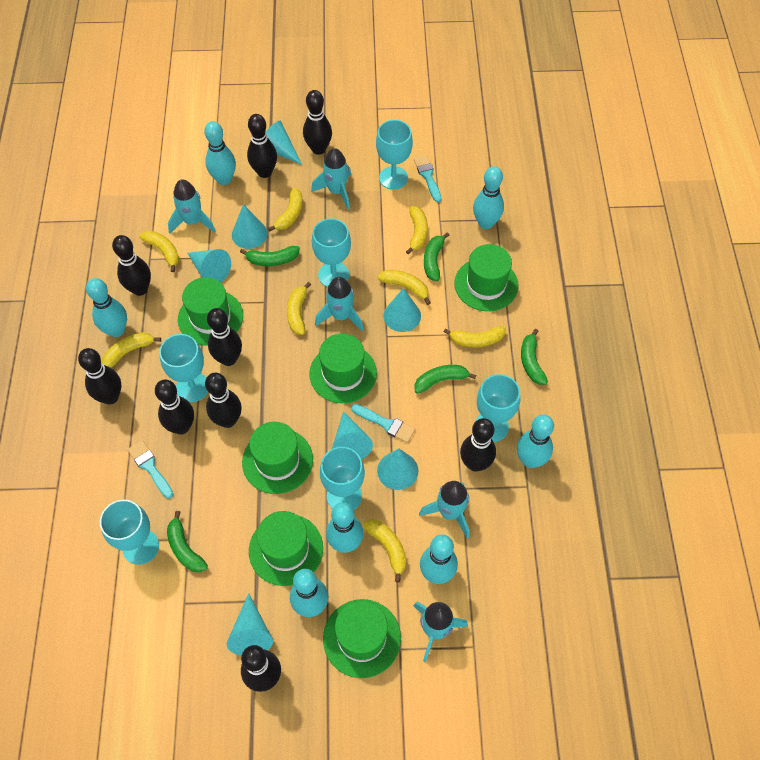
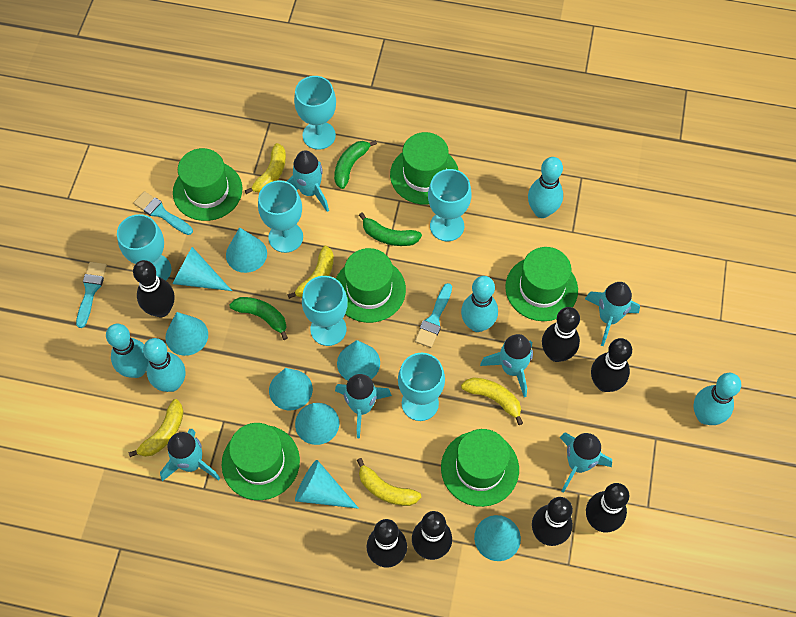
black bowling pin: 9 -> 7
green banana: 5 -> 3
turquoise bowling pin: 7 -> 5
turquoise cone: 7 -> 8
turquoise rocket: 5 -> 6
yellow banana: 8 -> 5

